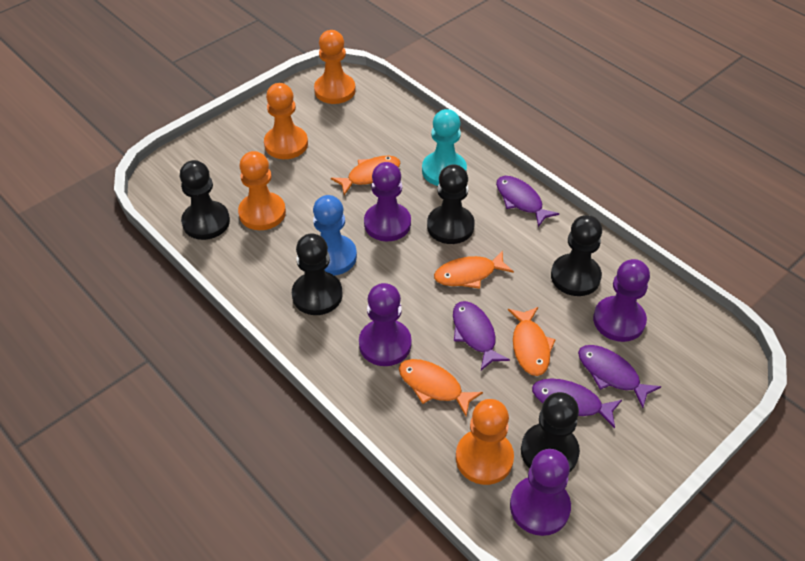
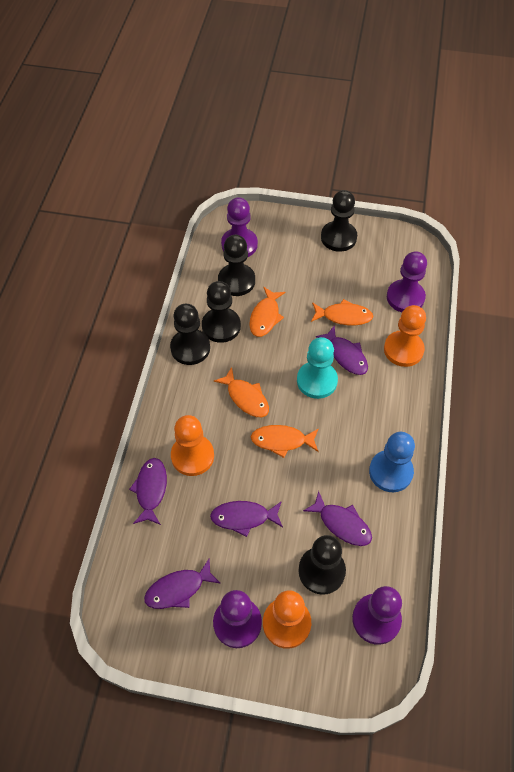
orange pawn: 4 -> 3
purple fish: 4 -> 5

